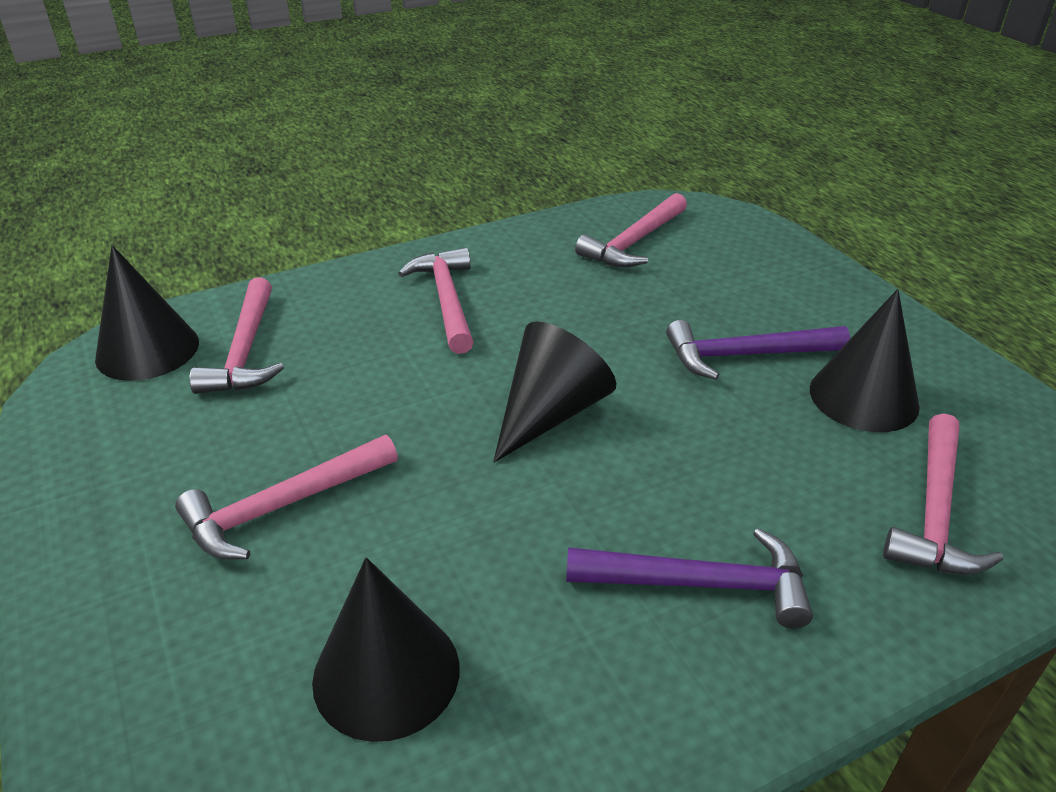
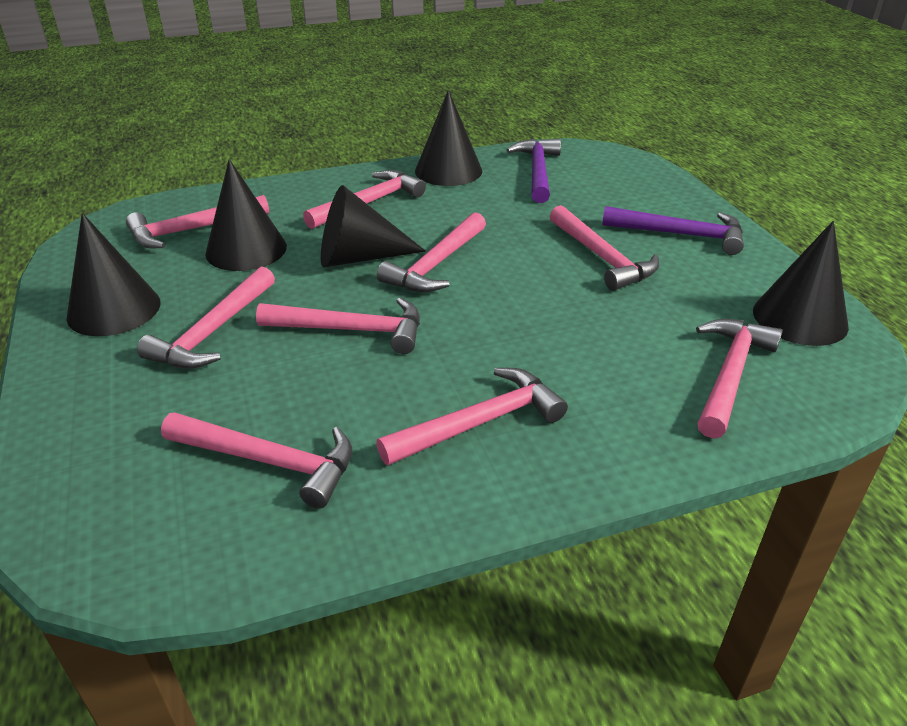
black cone: 4 -> 5
pink hammer: 5 -> 9

